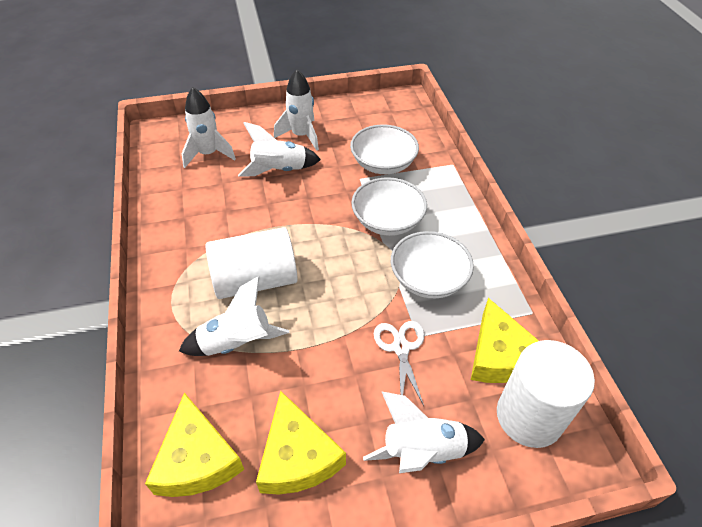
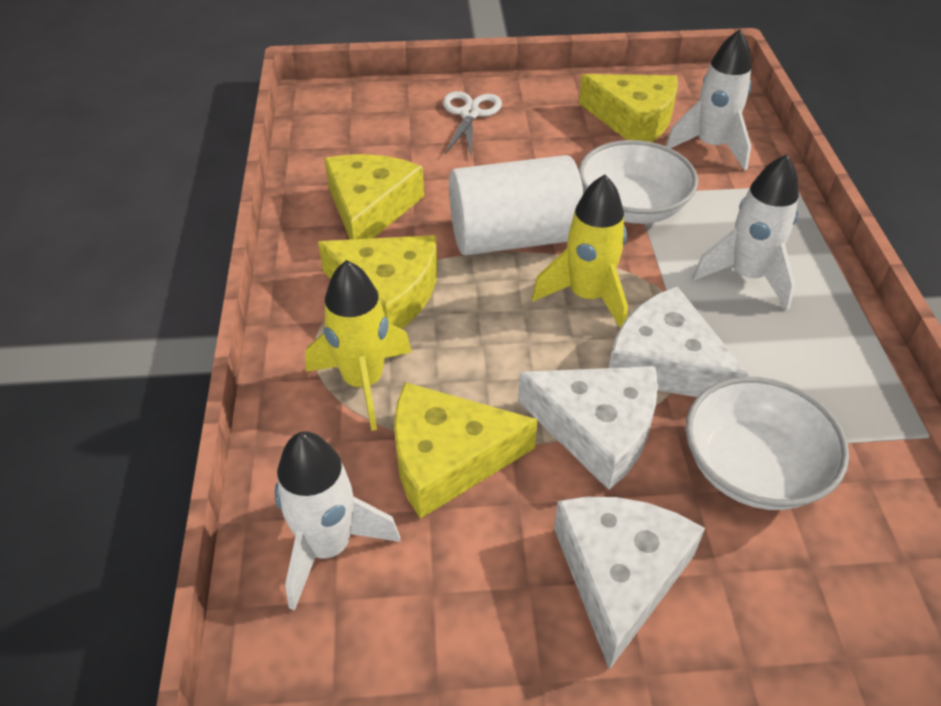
white bowl: 3 -> 2
white cheese: 0 -> 3
white cylinder: 2 -> 1
white rocket: 5 -> 3
yellow cheese: 3 -> 4
yellow rocket: 0 -> 2

